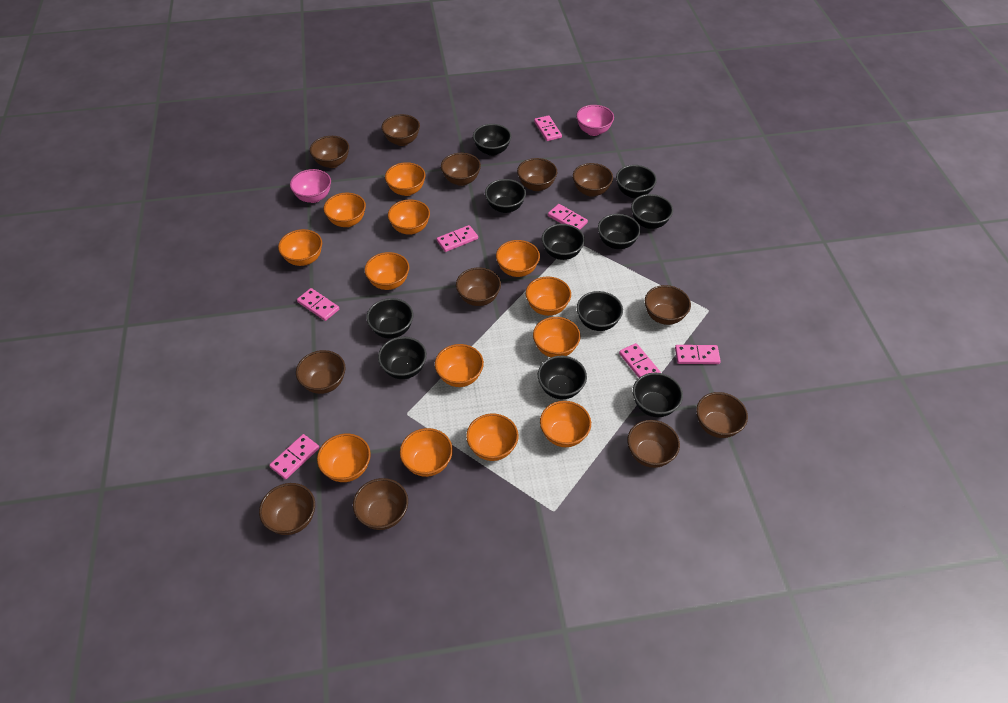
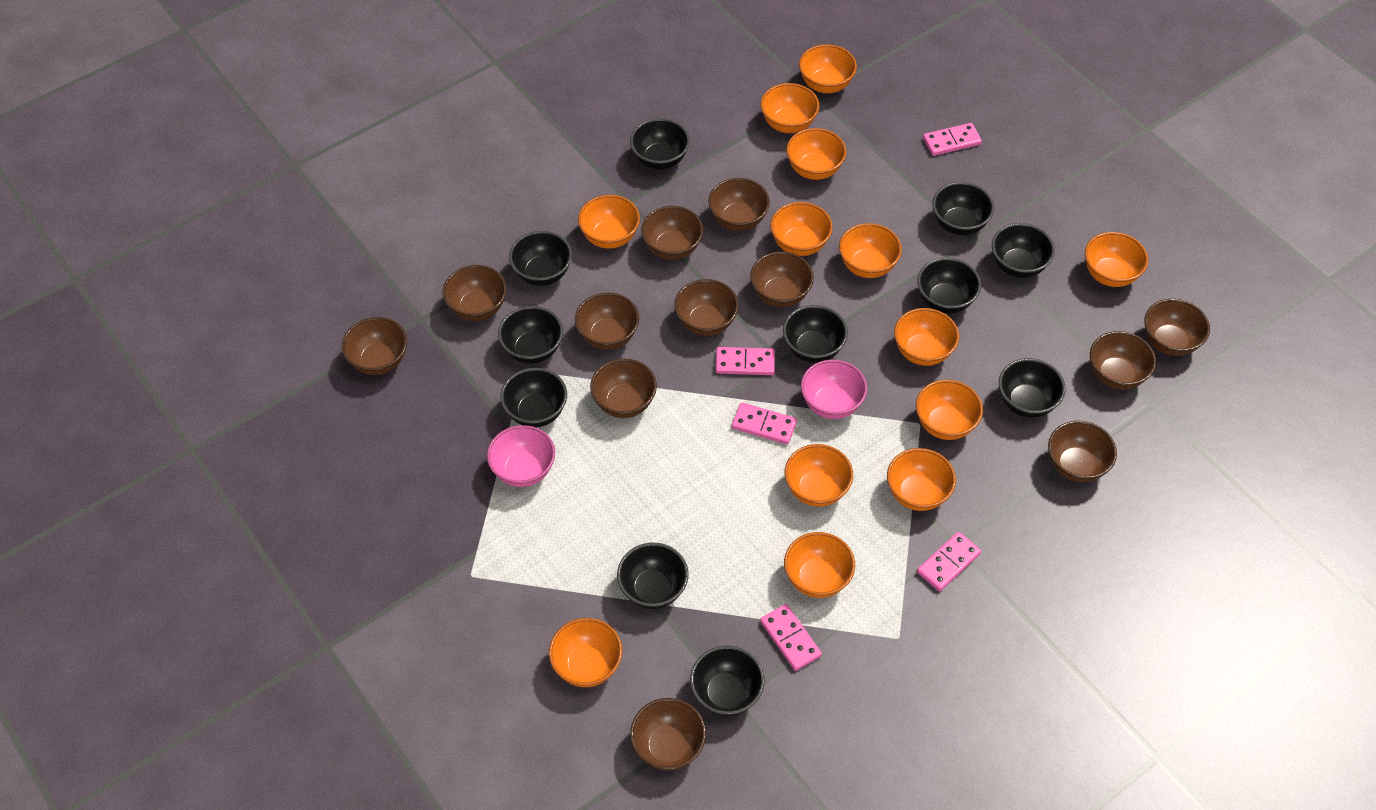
pink domino: 7 -> 5

